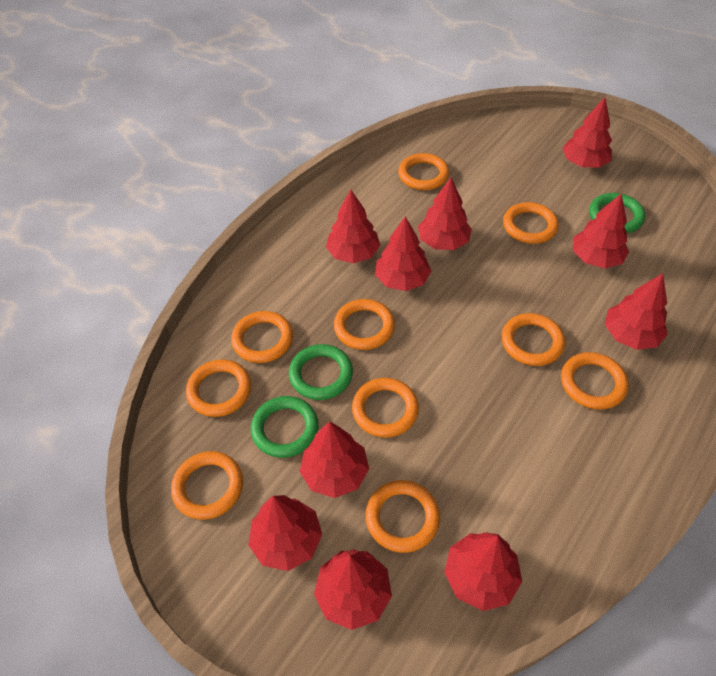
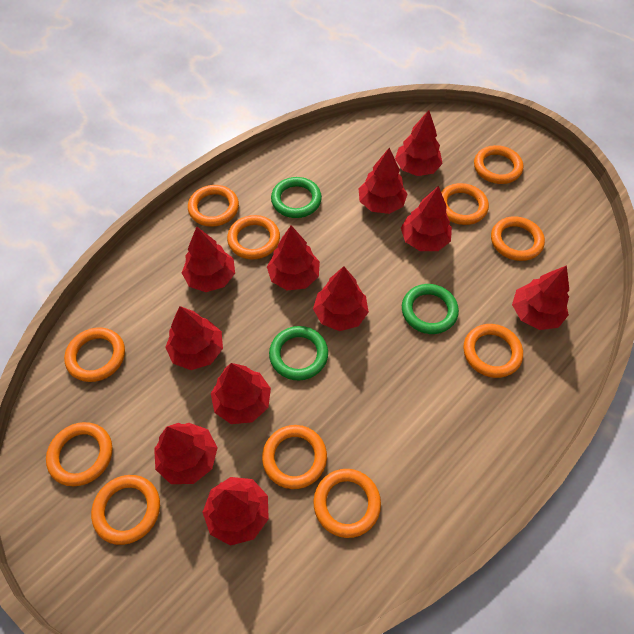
orange ring: 10 -> 11
red tree: 10 -> 11

